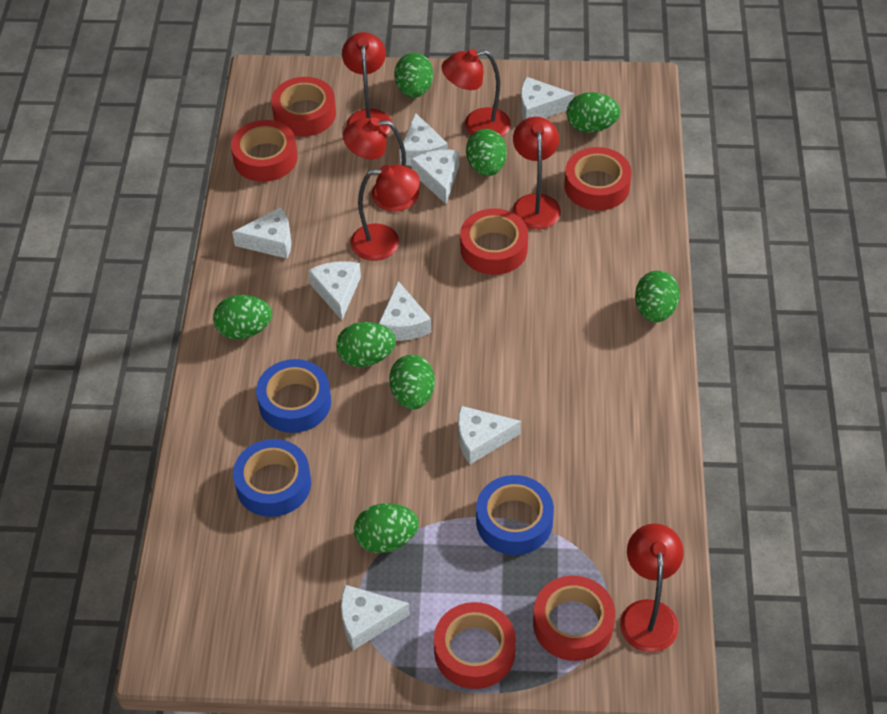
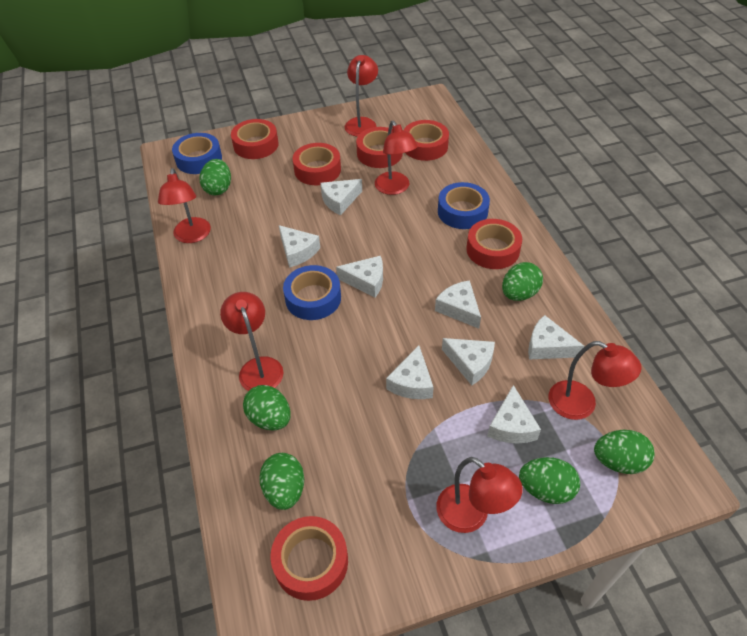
green egg: 8 -> 6

